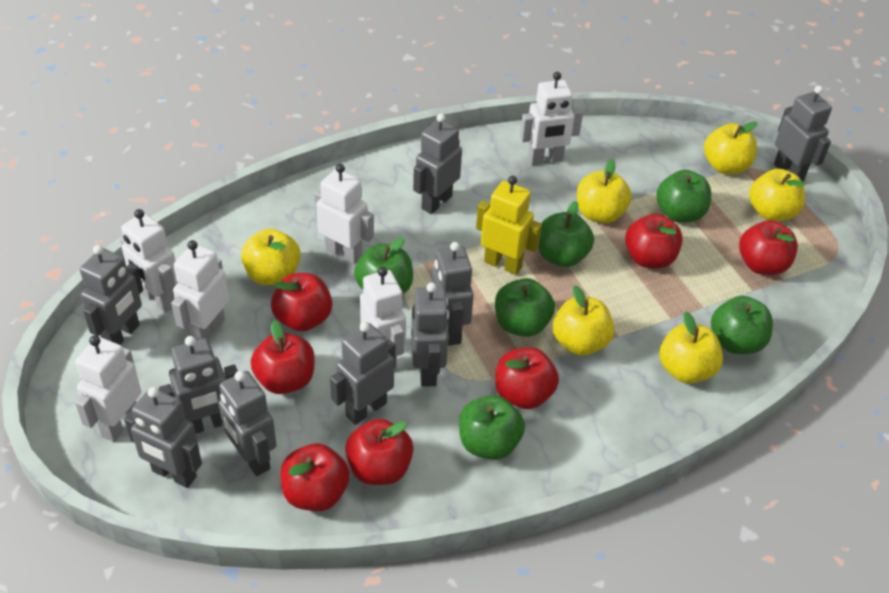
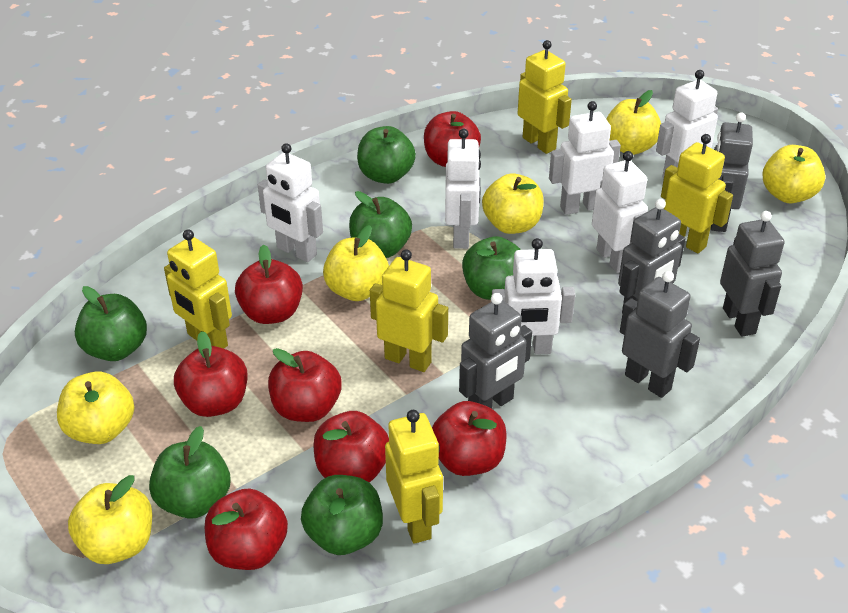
grey robot: 9 -> 5
yellow robot: 1 -> 5

